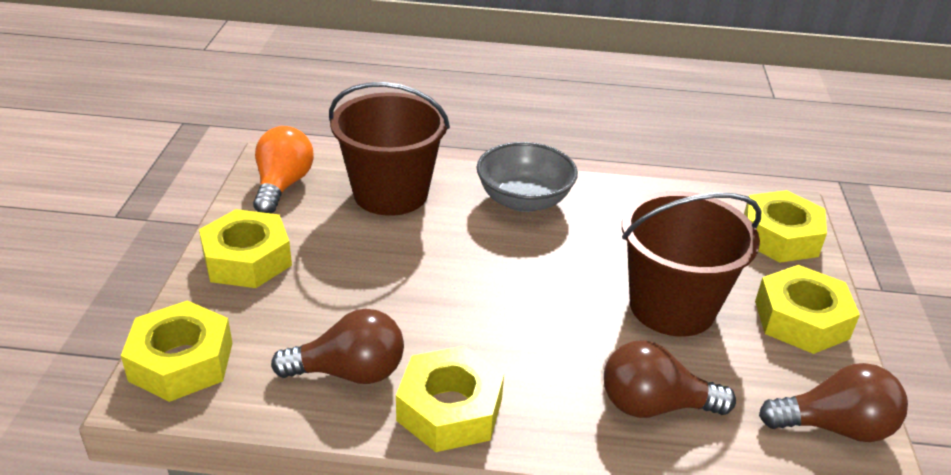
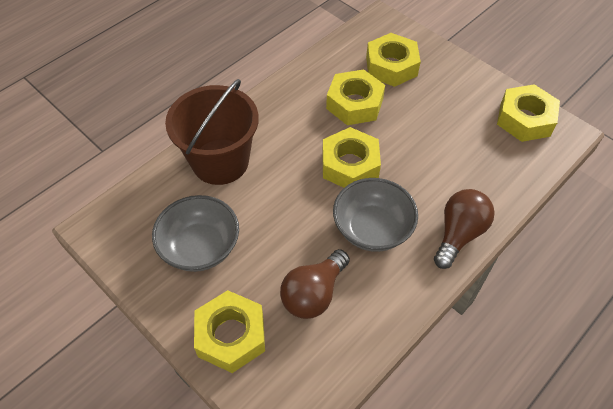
brown bucket: 2 -> 1
brown light bulb: 3 -> 2
grey bowl: 1 -> 2
orange light bulb: 1 -> 0

